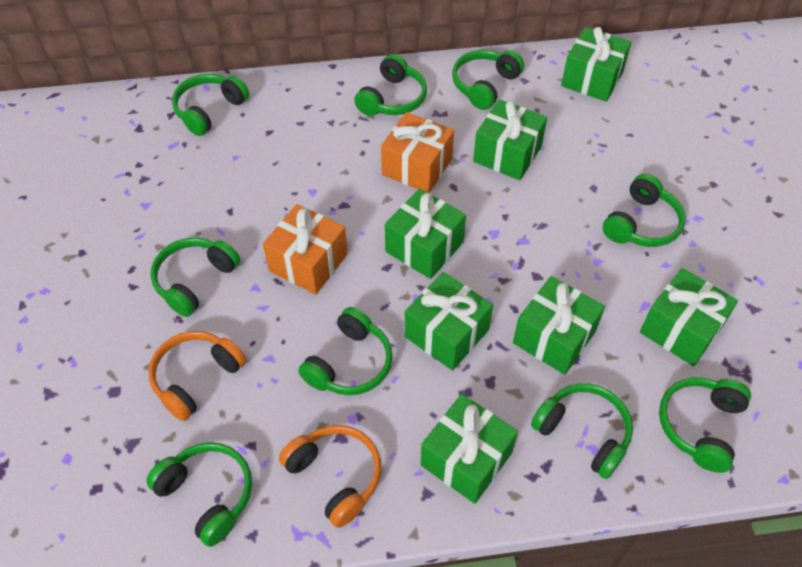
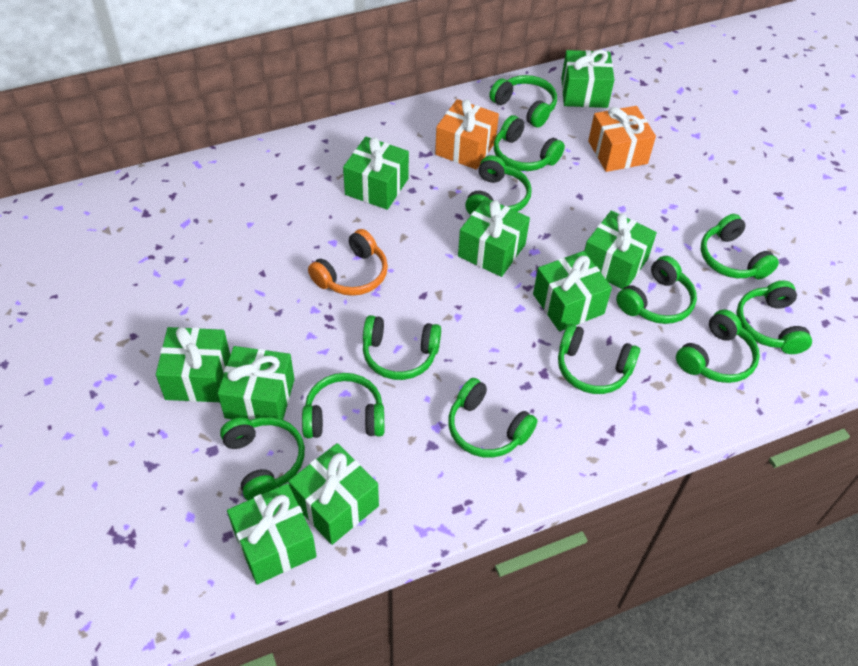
green gift: 7 -> 9
green headphones: 9 -> 12
orange headphones: 2 -> 1

